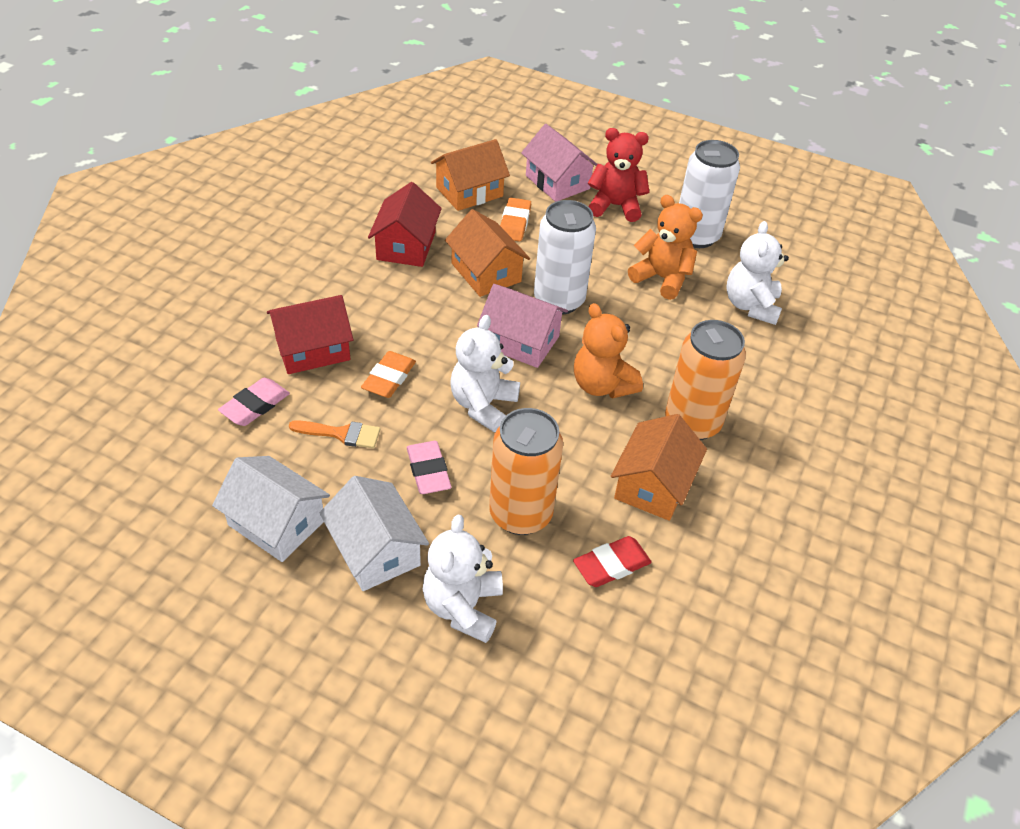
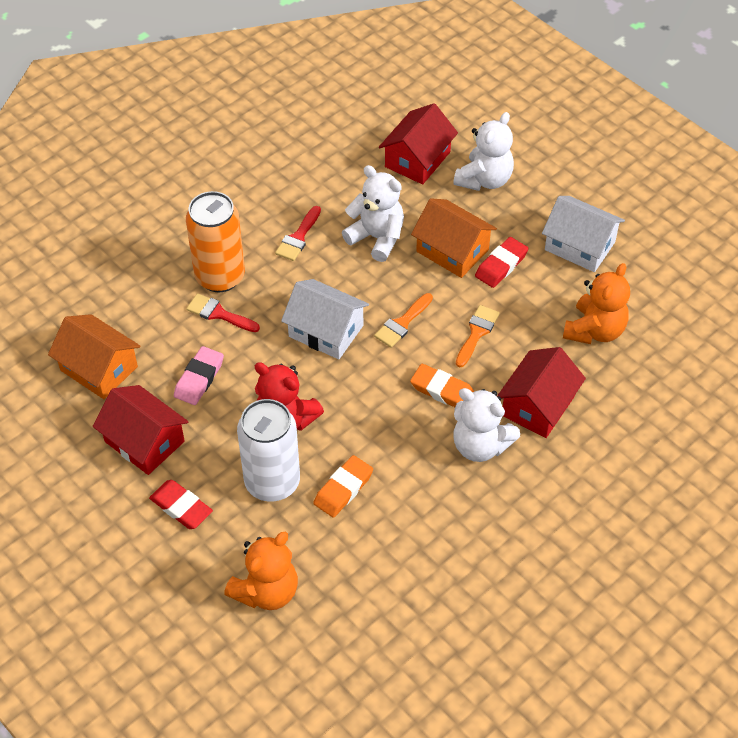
orange brush: 1 -> 2
orange can: 2 -> 1
orange house: 3 -> 2
pink eraser: 2 -> 1
pink house: 2 -> 0
red brush: 0 -> 2
red eraser: 1 -> 2
red house: 2 -> 3
white can: 2 -> 1

